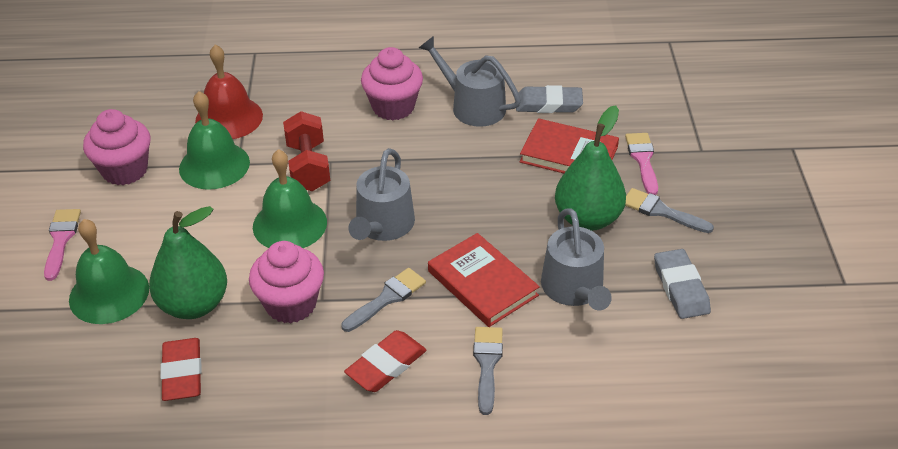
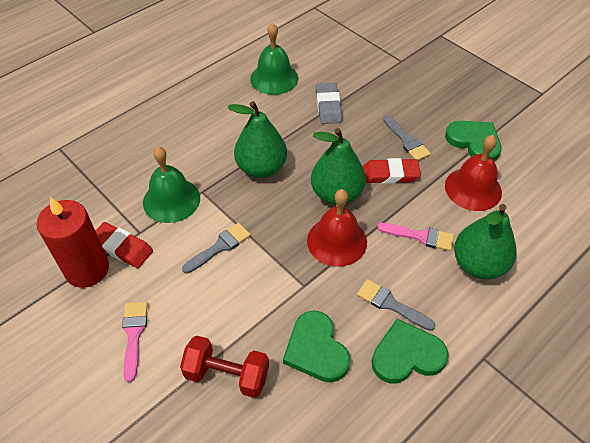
green bell: 3 -> 2
green heart: 0 -> 3
green pear: 2 -> 3
grey eraser: 2 -> 1
grey watering can: 3 -> 0
pink cupcake: 3 -> 0
red bell: 1 -> 2
red book: 2 -> 0
red candle: 0 -> 1

